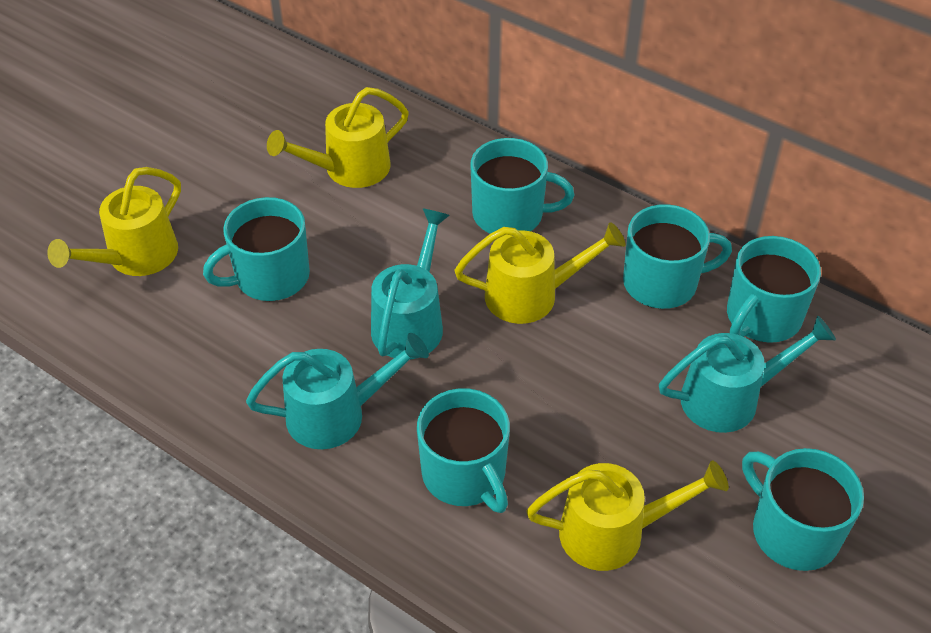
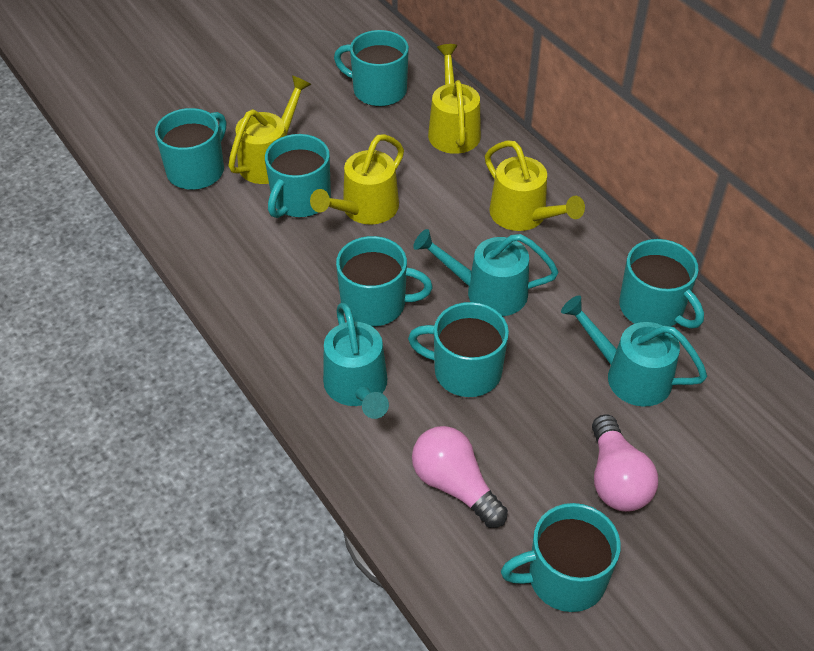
pink light bulb: 0 -> 2
turquoise mug: 6 -> 7

